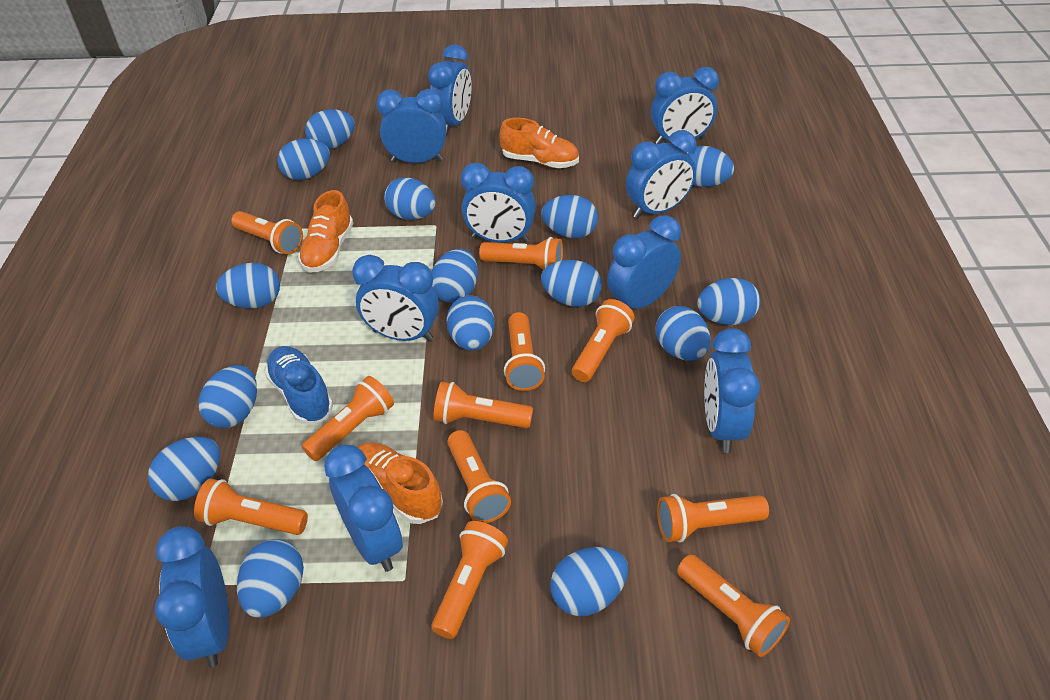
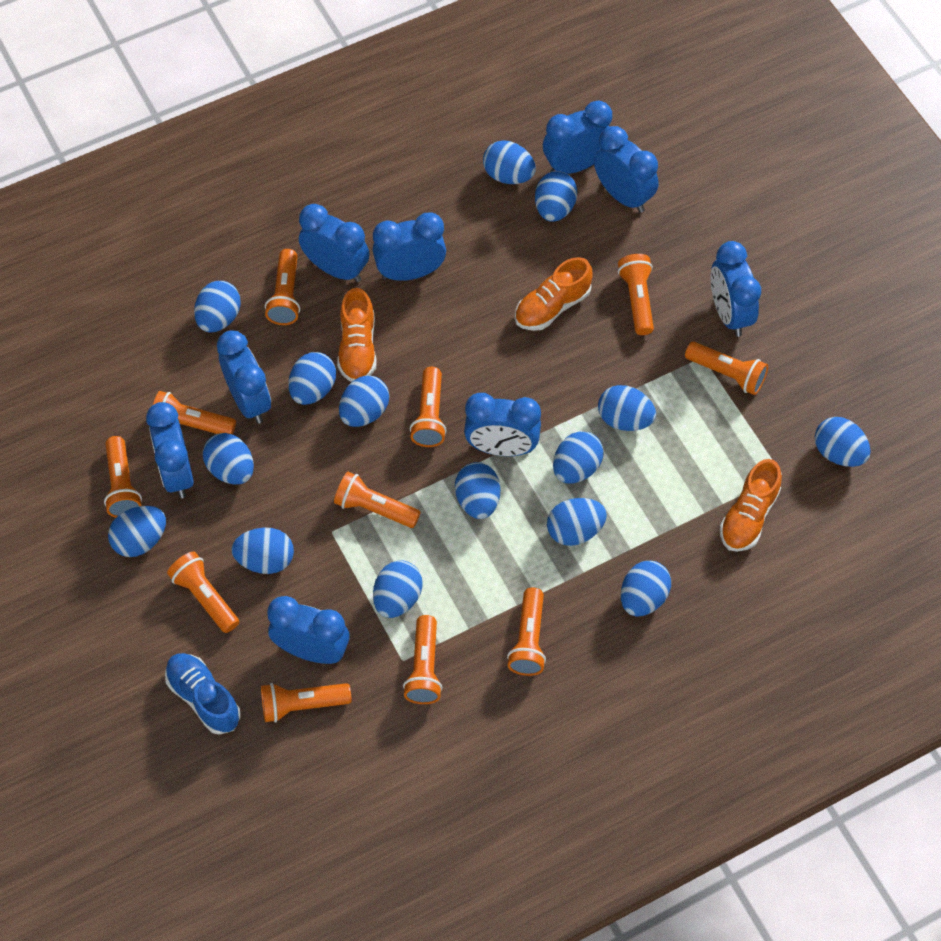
blue clock: 10 -> 9

